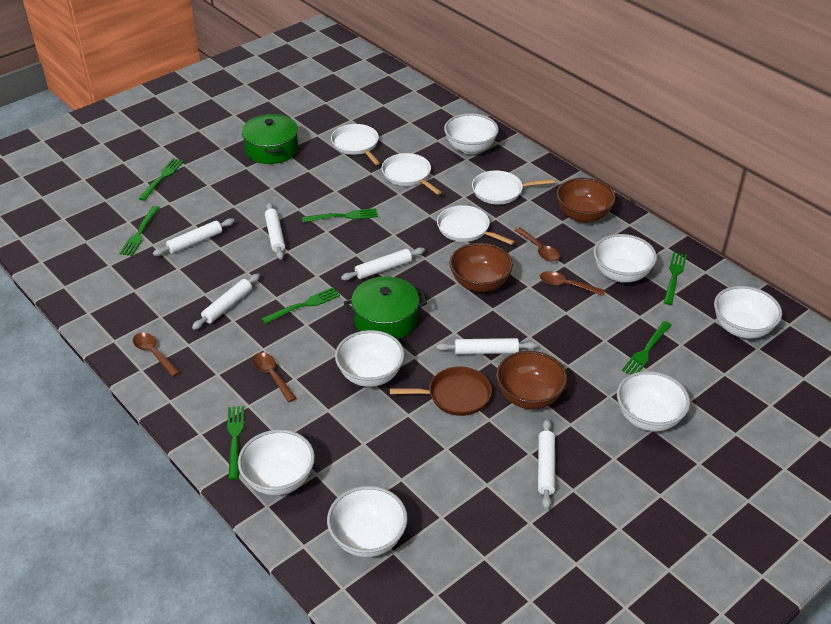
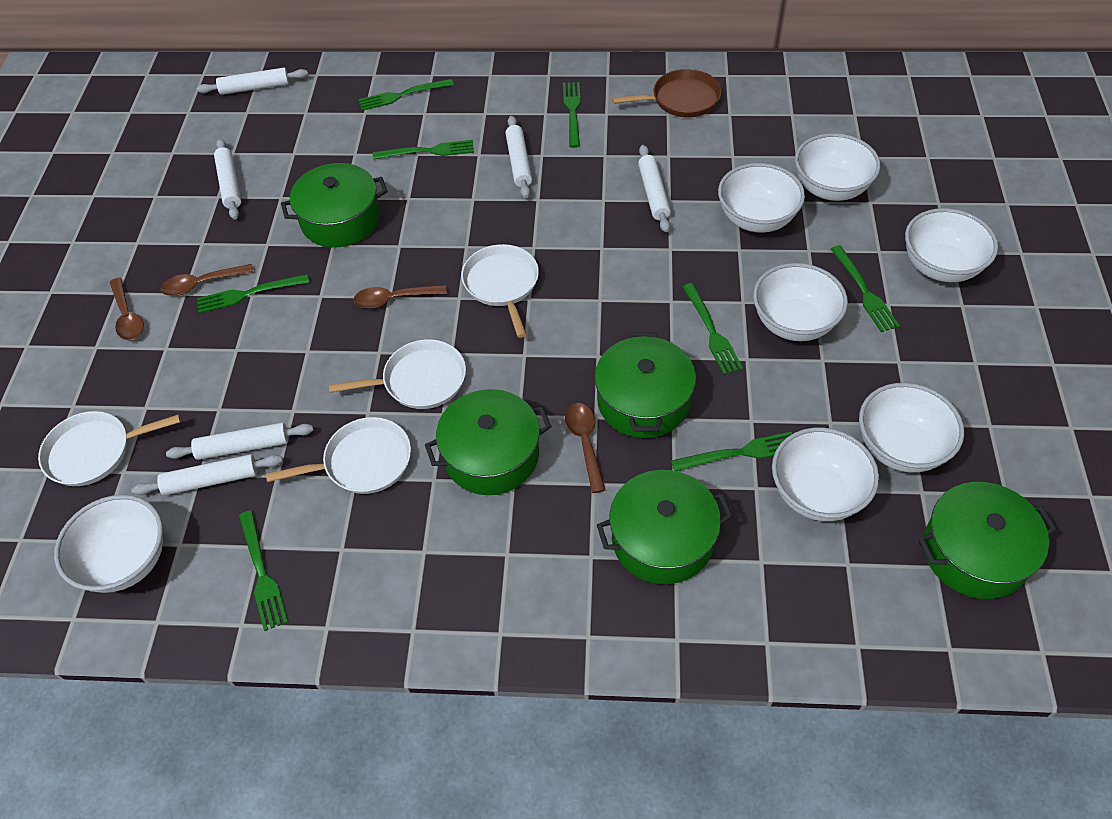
brown bowl: 3 -> 0
green fork: 7 -> 8
green pot: 2 -> 5

